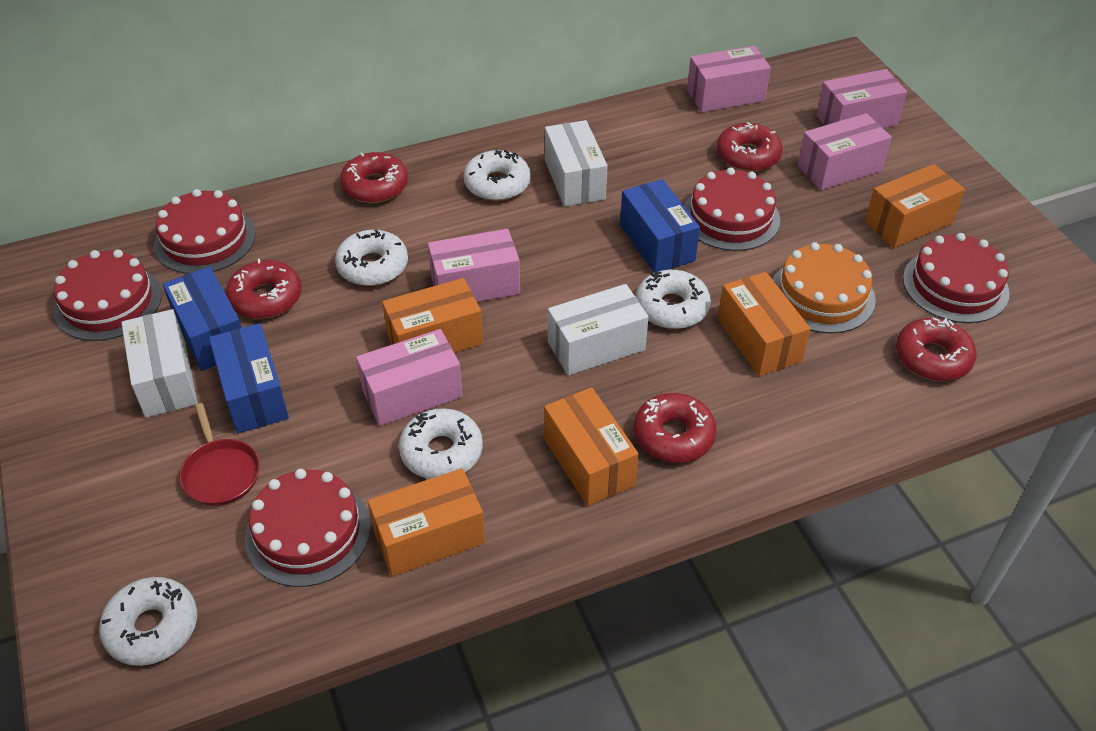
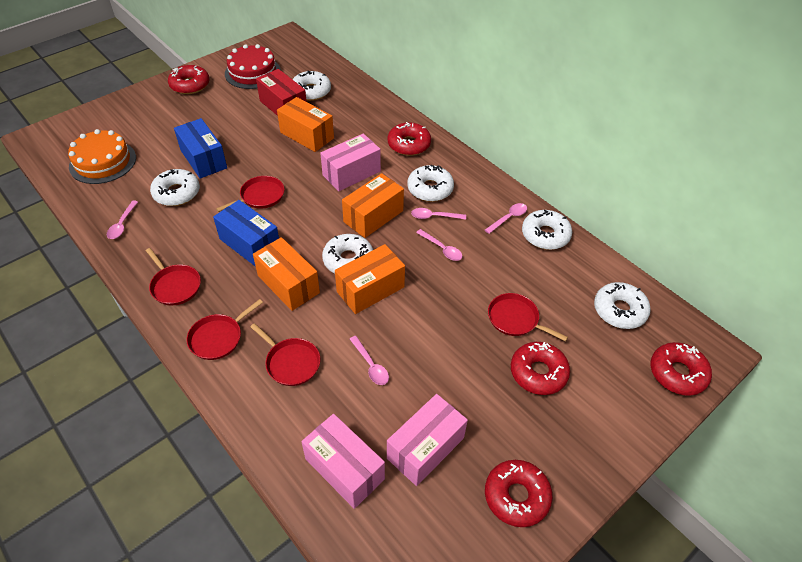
blue box: 3 -> 2
orange box: 5 -> 4
pink box: 5 -> 3
pink spoon: 0 -> 5
red box: 0 -> 1
red cake: 5 -> 1
red pan: 1 -> 5
white box: 3 -> 0
white donut: 5 -> 6

